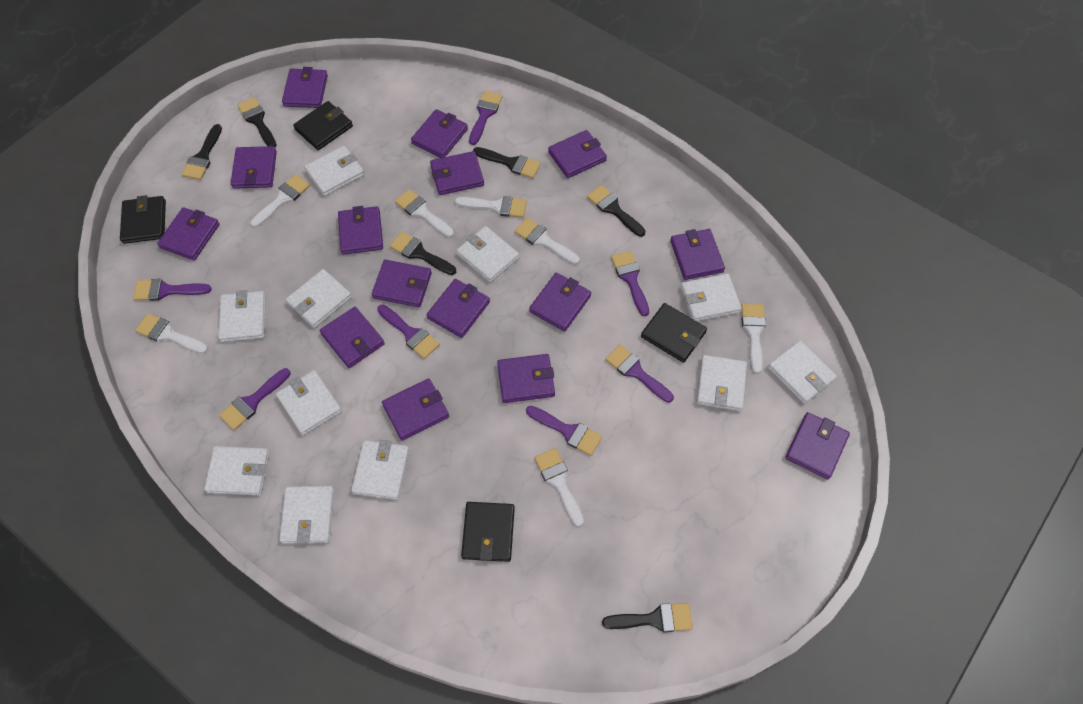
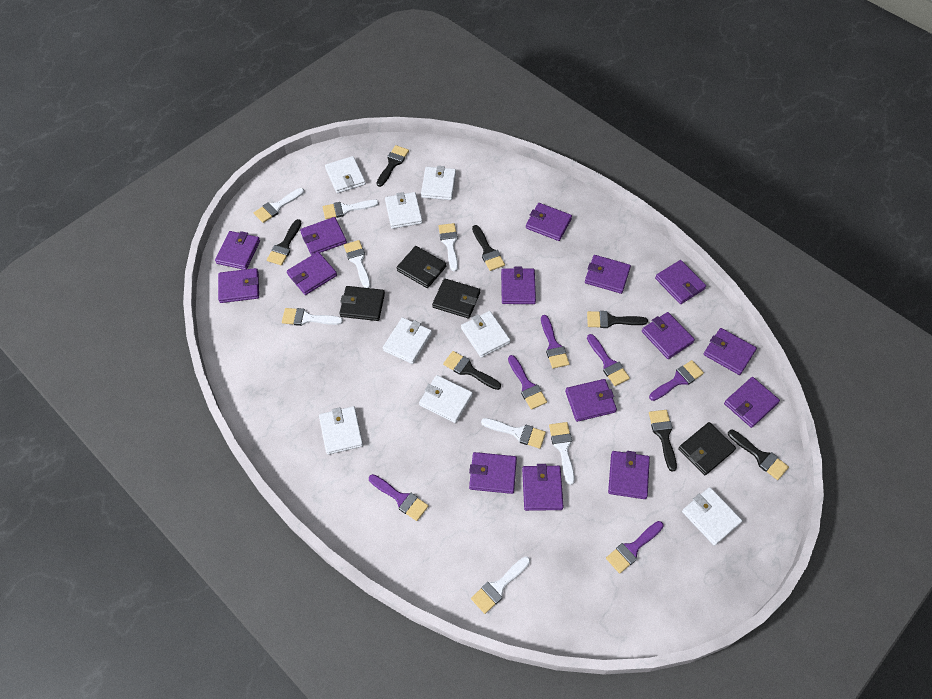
black brush: 6 -> 7
purple brush: 7 -> 6
white brush: 7 -> 8
white wallet: 11 -> 8

